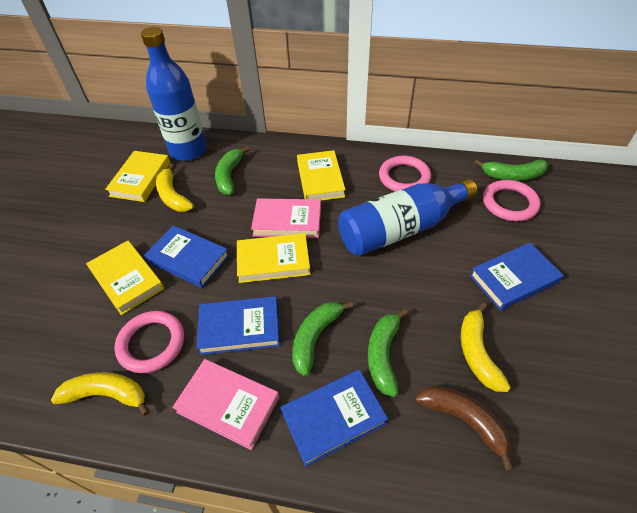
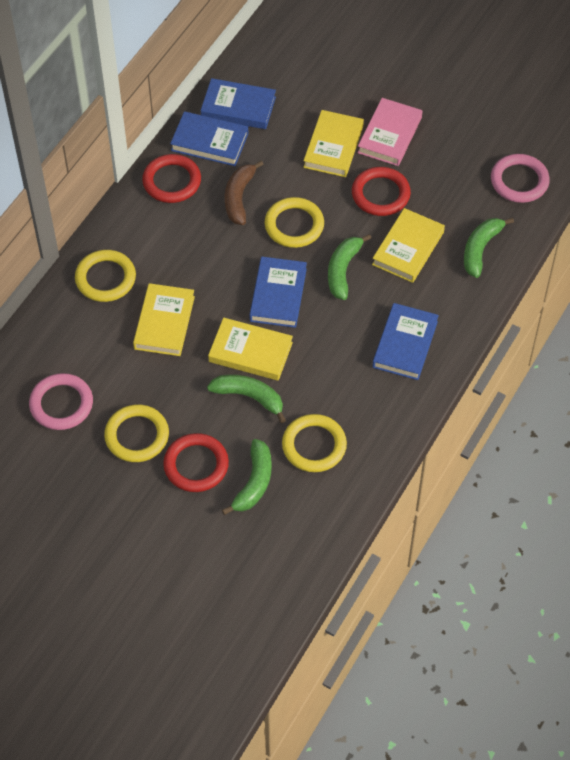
blue bottle: 2 -> 0
pink book: 2 -> 1
pink ring: 3 -> 2
red ring: 0 -> 3
yellow banana: 3 -> 0
yellow ring: 0 -> 4

